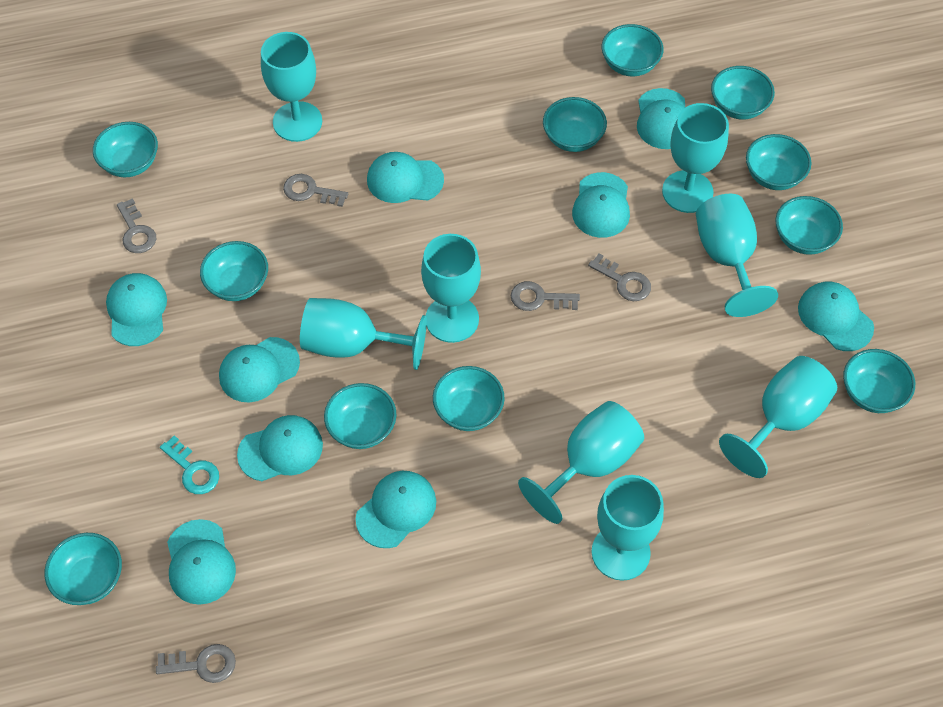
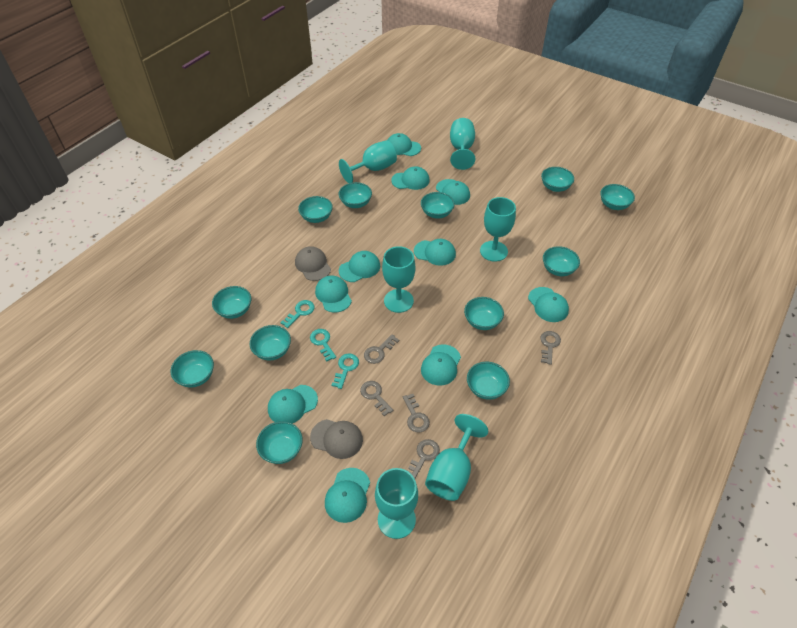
grey cap: 0 -> 2
turquoise bowl: 11 -> 12
turquoise cap: 9 -> 10
turquoise goblet: 8 -> 6
turquoise key: 1 -> 3

